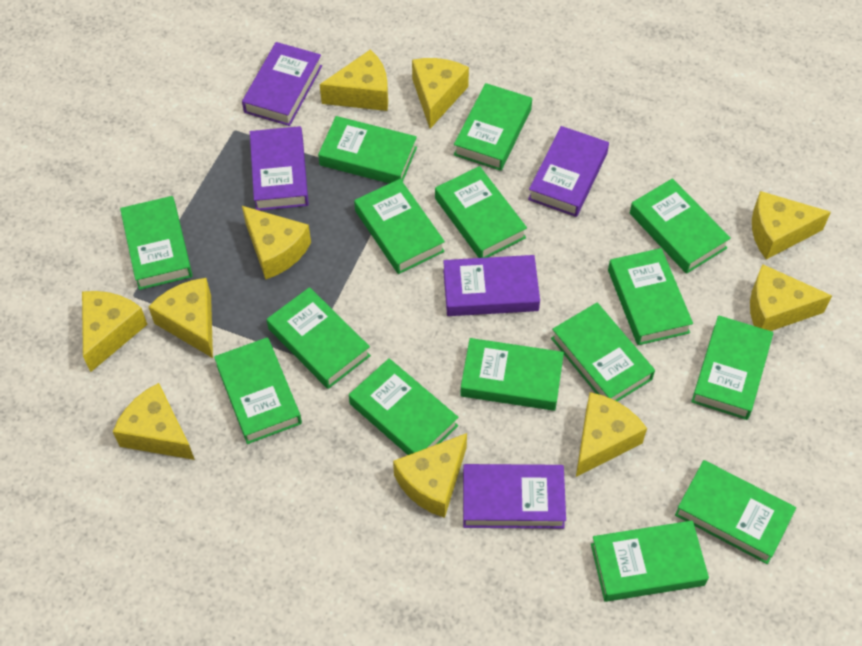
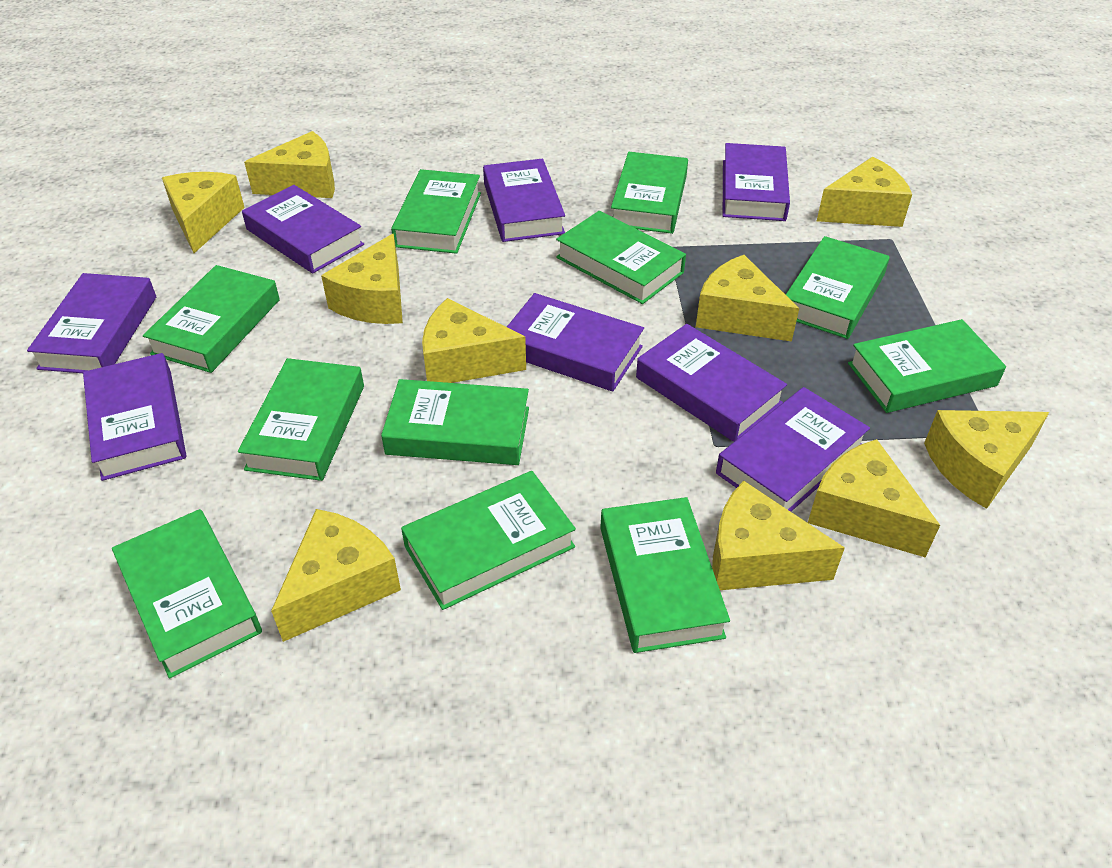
green book: 15 -> 11
purple book: 5 -> 8

